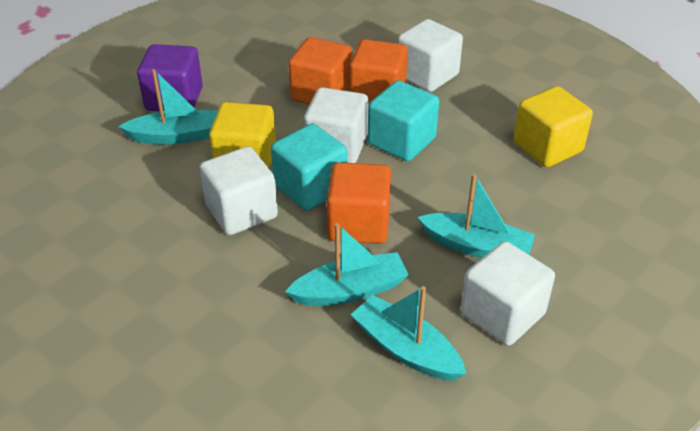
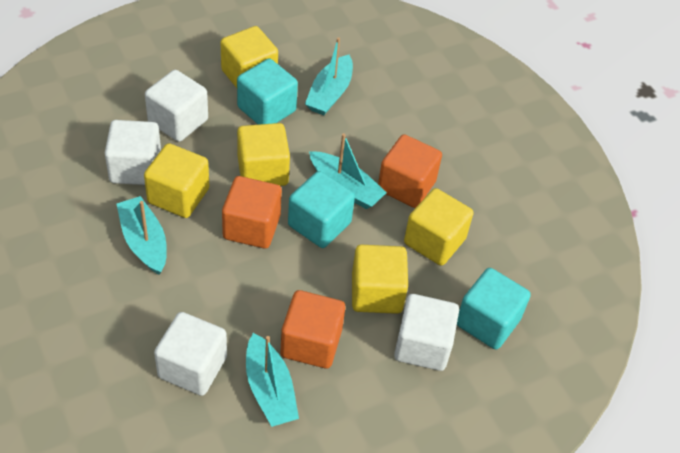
purple cube: 1 -> 0
turquoise cube: 2 -> 3
yellow cube: 2 -> 5

